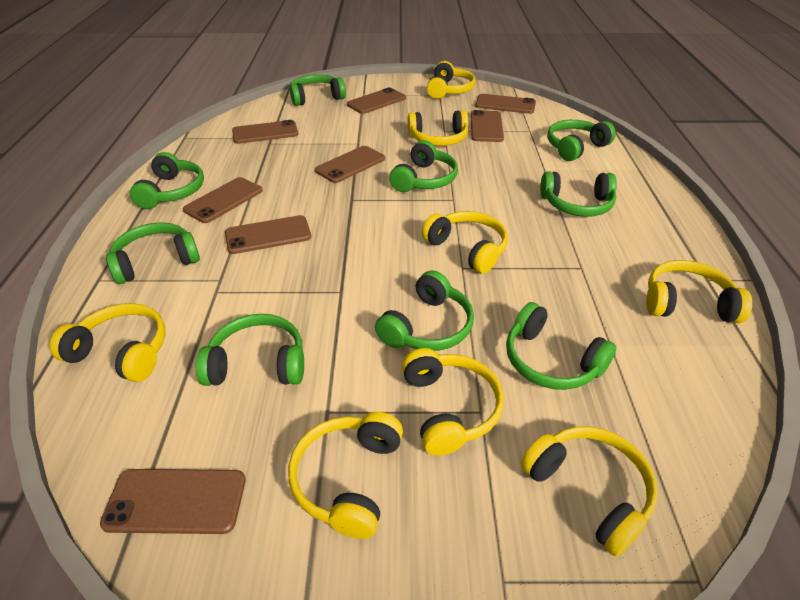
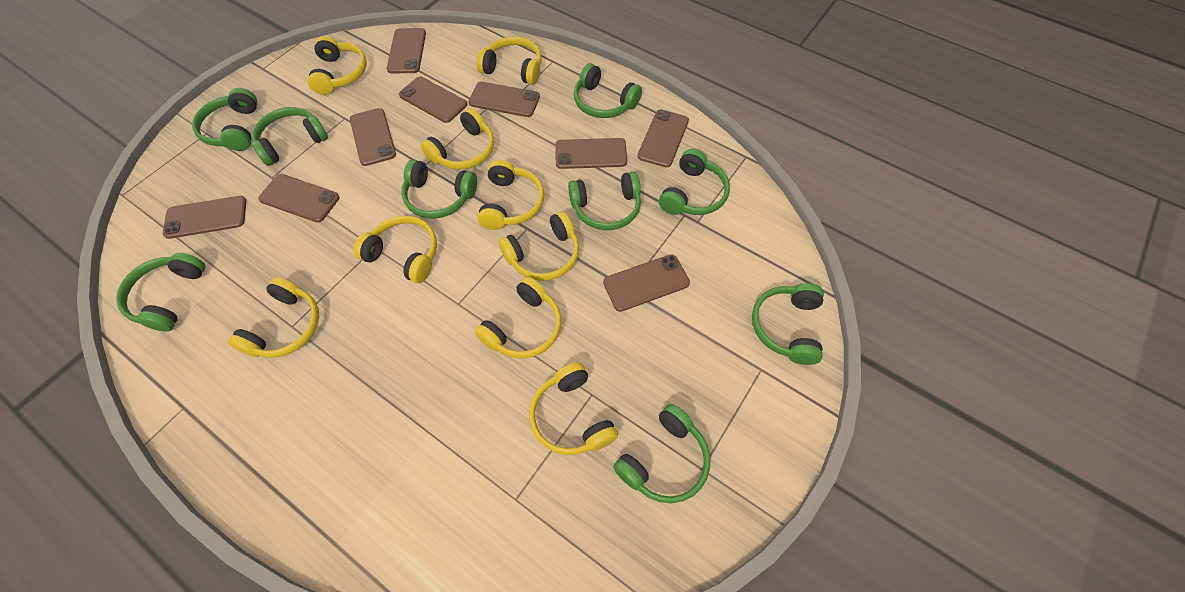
brown phone: 8 -> 9
yellow headphones: 8 -> 9

